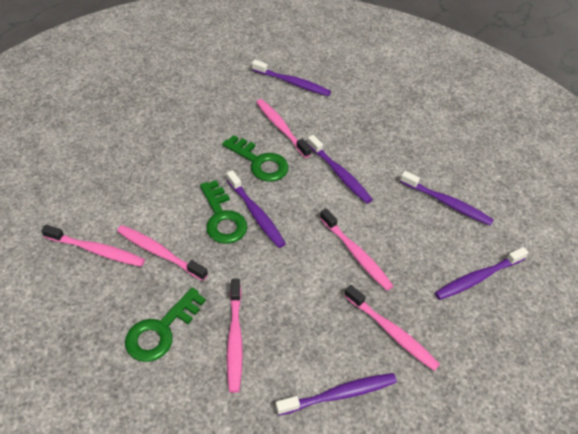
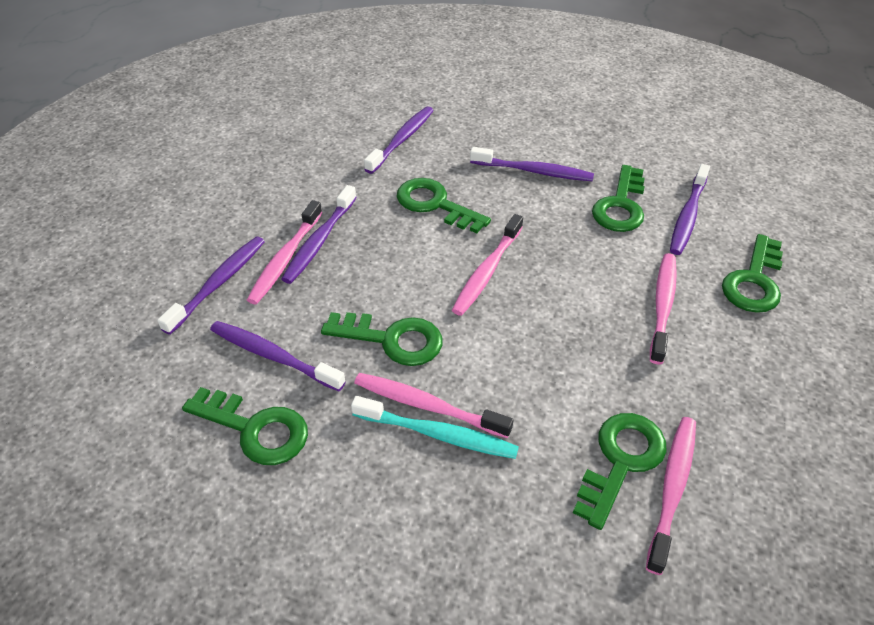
green key: 3 -> 6
pink toothbrush: 6 -> 5
turquoise toothbrush: 0 -> 1

